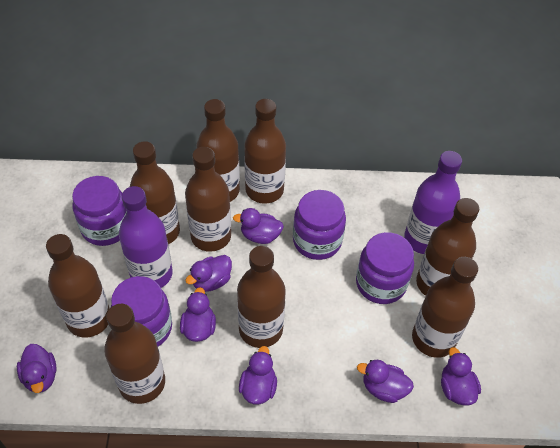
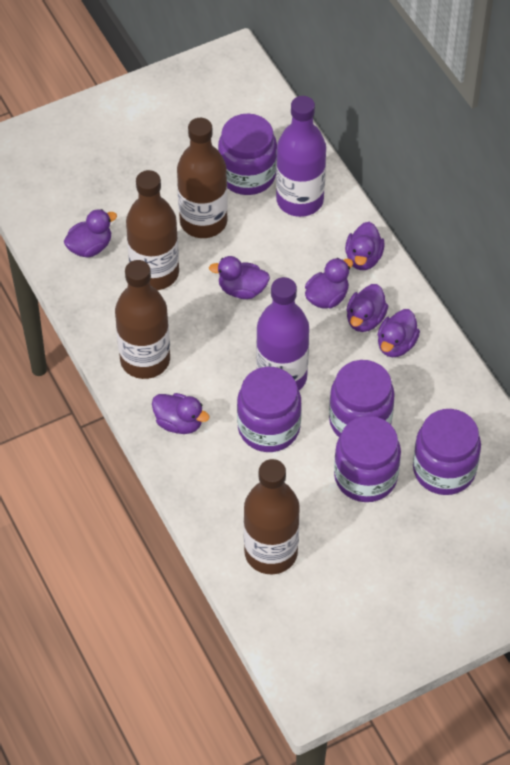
brown bottle: 9 -> 4
purple jar: 4 -> 5

